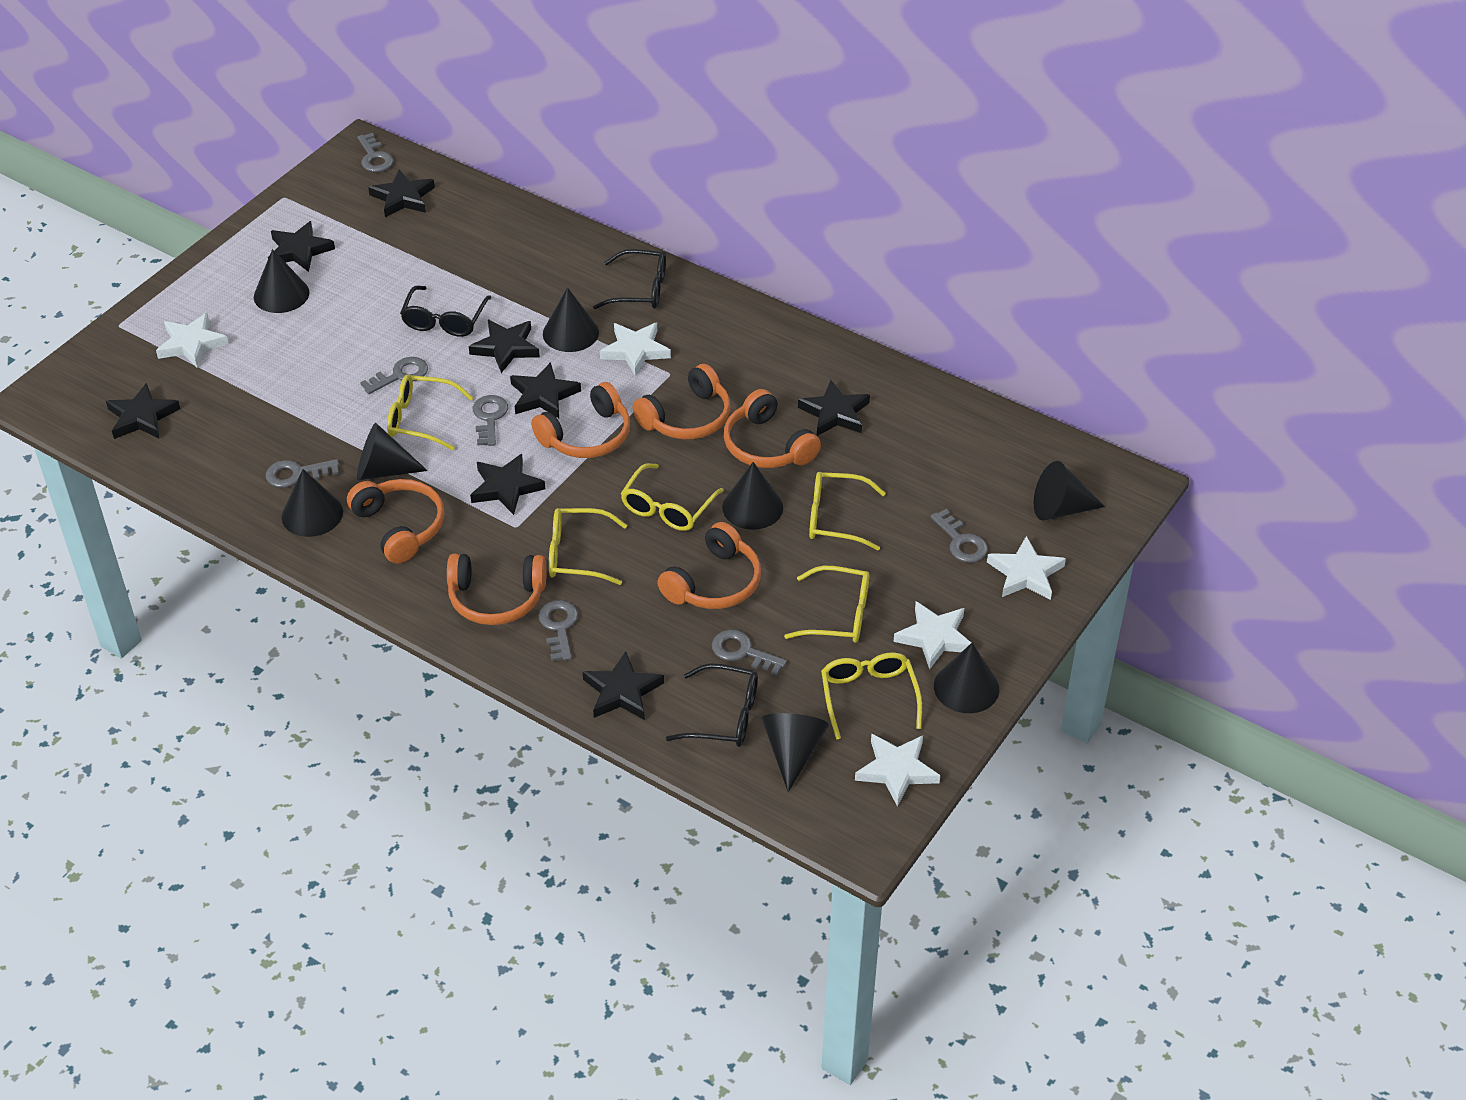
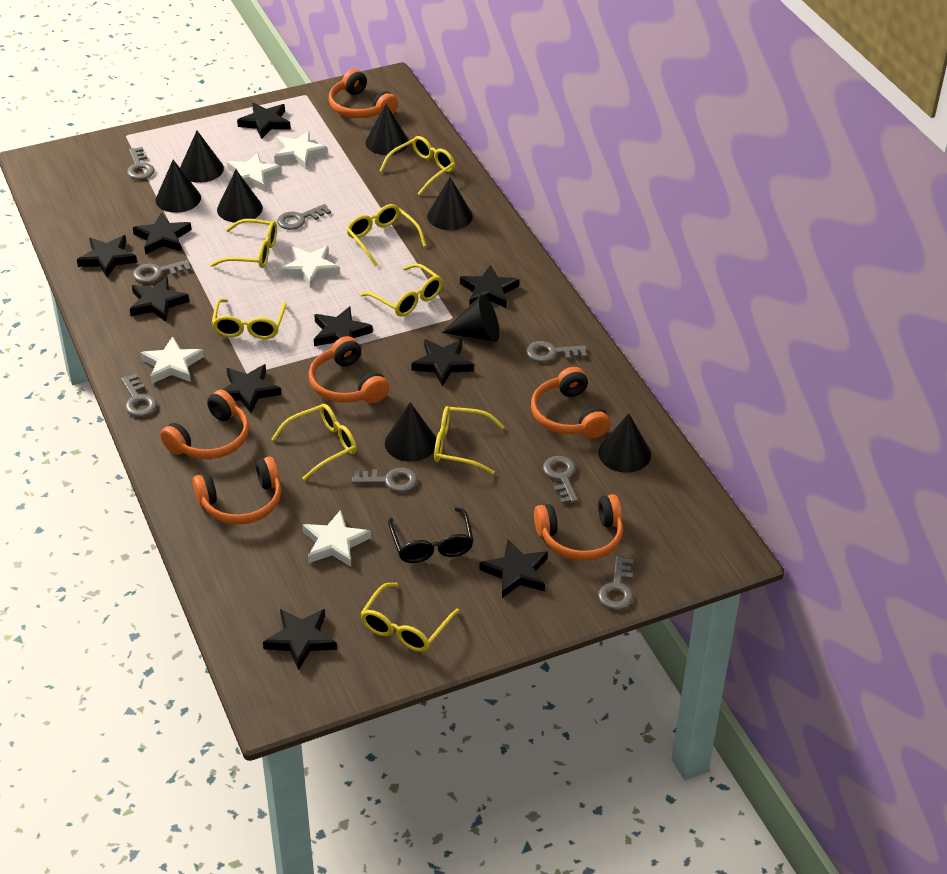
black glasses: 3 -> 1
black star: 8 -> 10
grey key: 7 -> 8
yellow glasses: 6 -> 8

